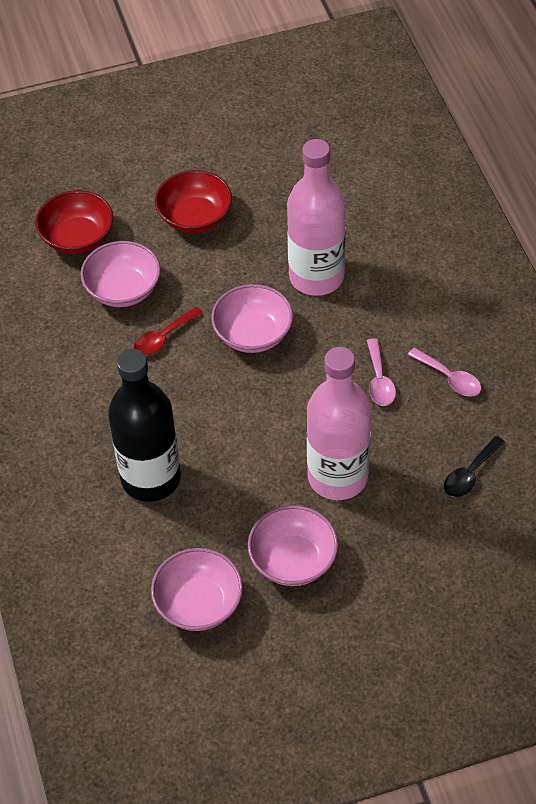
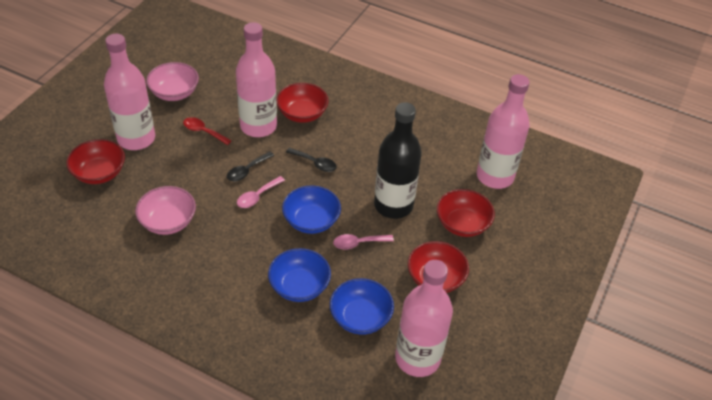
black spoon: 1 -> 2
blue bowl: 0 -> 3
pink bottle: 2 -> 4
pink bowl: 4 -> 2
red bowl: 2 -> 4

